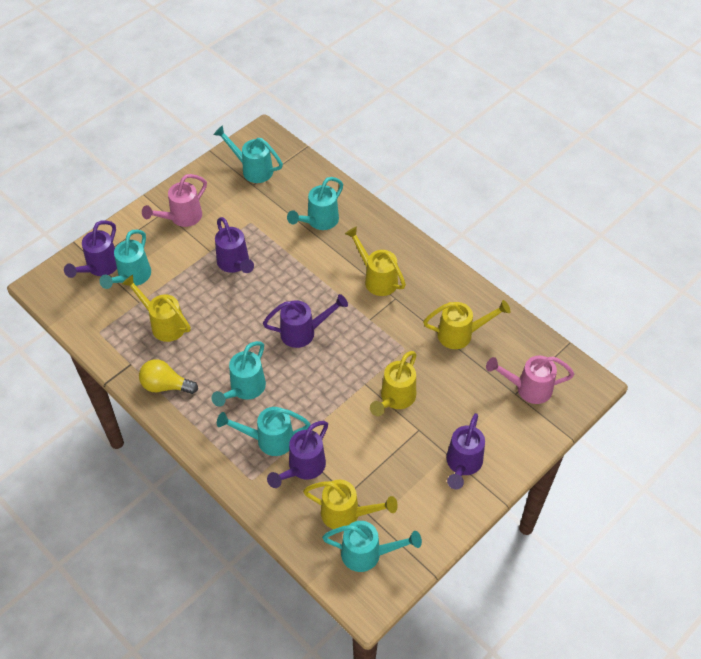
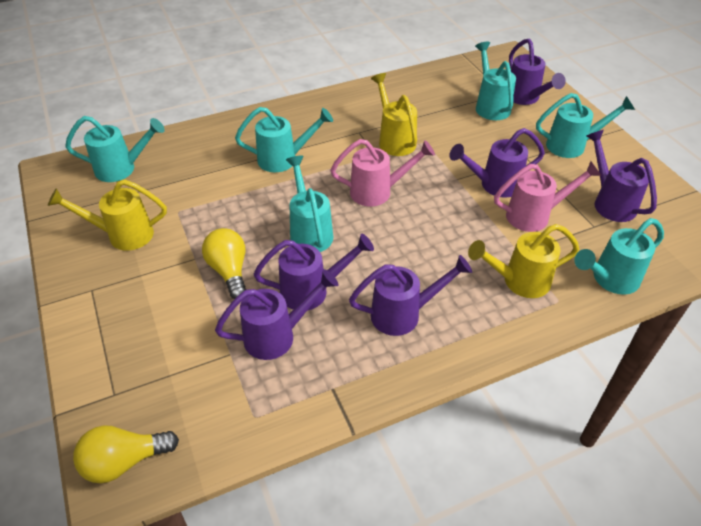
purple watering can: 5 -> 6
yellow light bulb: 1 -> 2
yellow watering can: 5 -> 3

